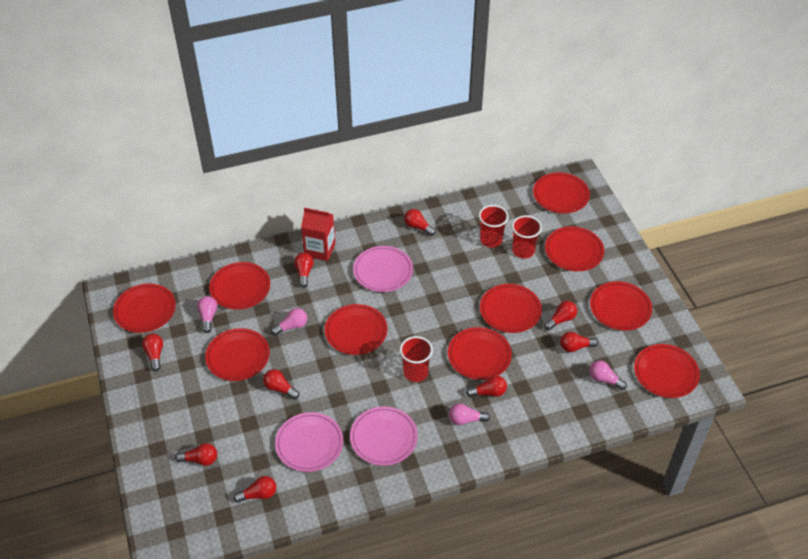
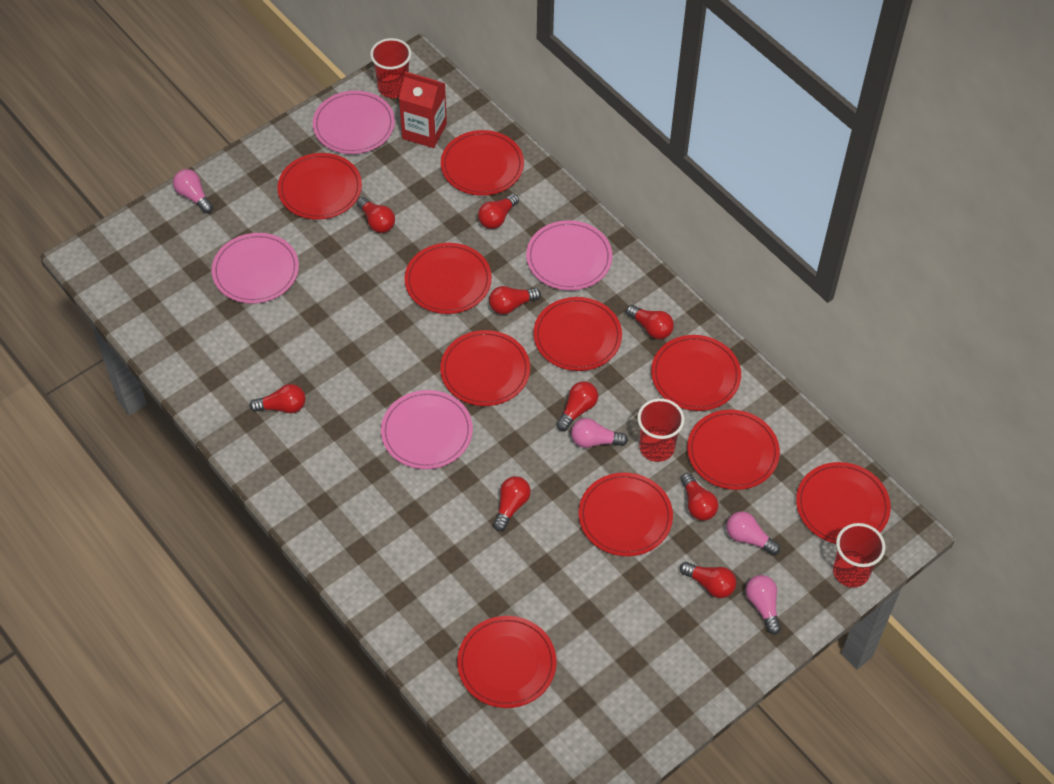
pink plate: 3 -> 4

